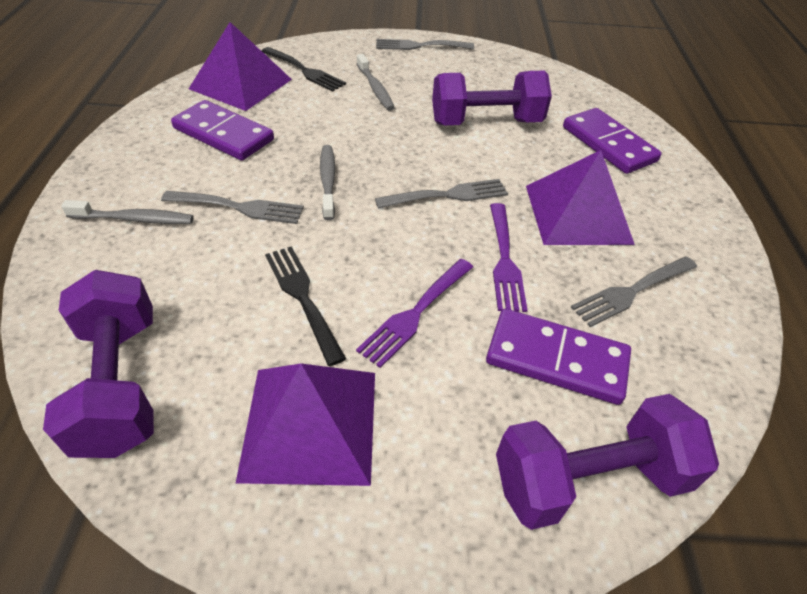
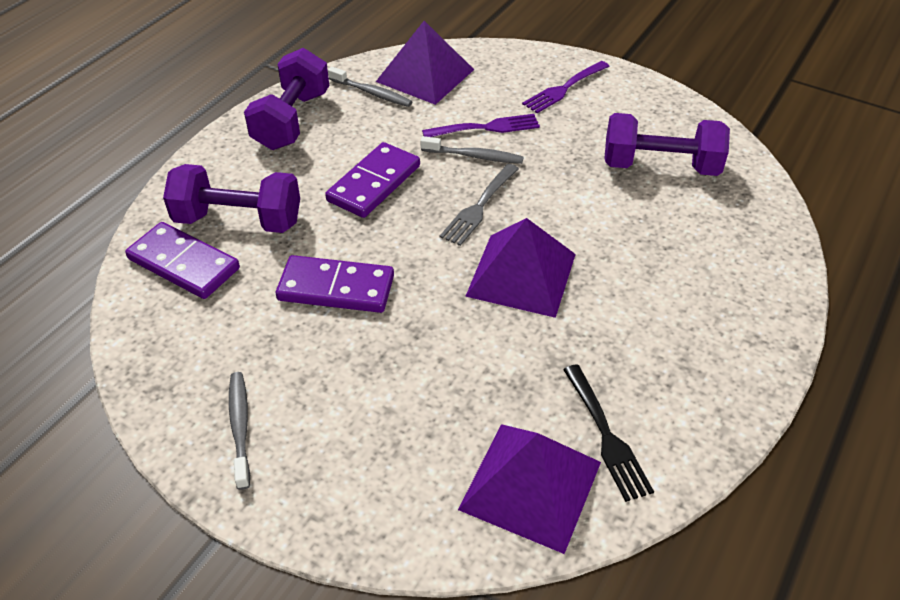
black fork: 2 -> 1
grey fork: 4 -> 1

